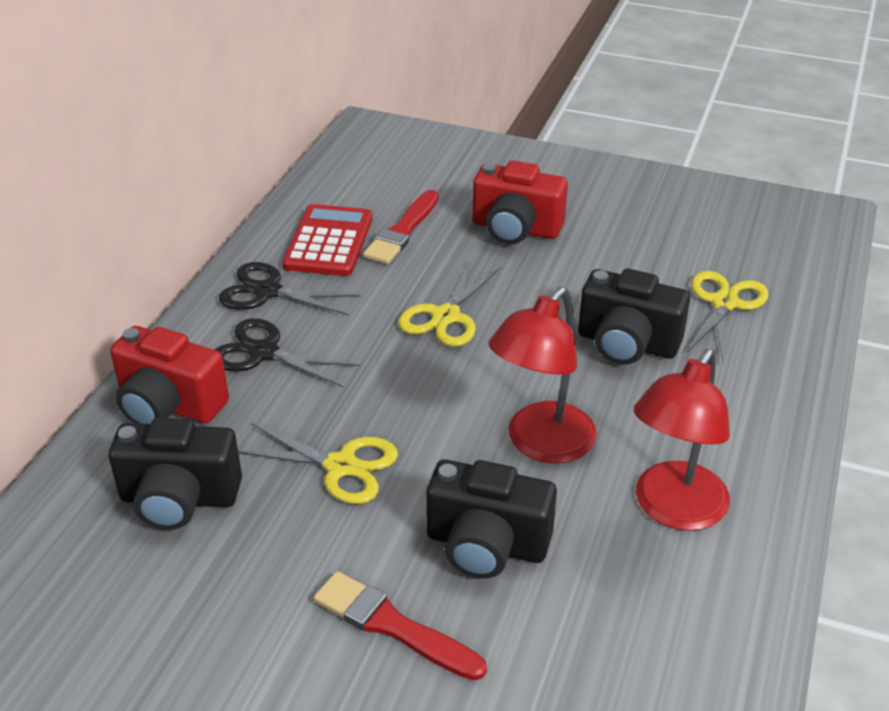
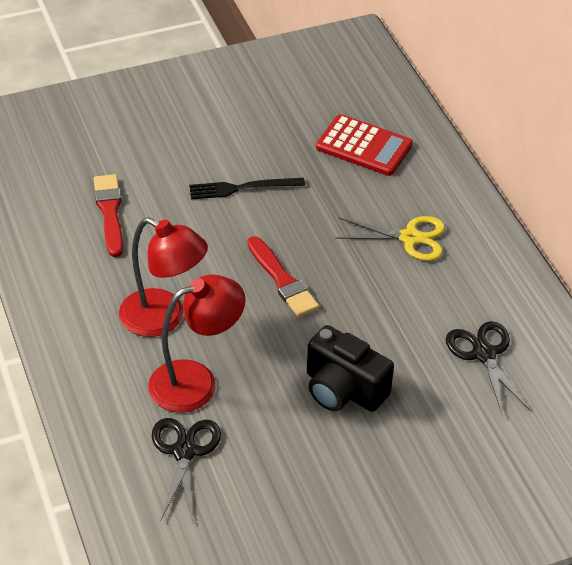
black camera: 3 -> 1
black fork: 0 -> 1
red camera: 2 -> 0
yellow scissors: 3 -> 1

